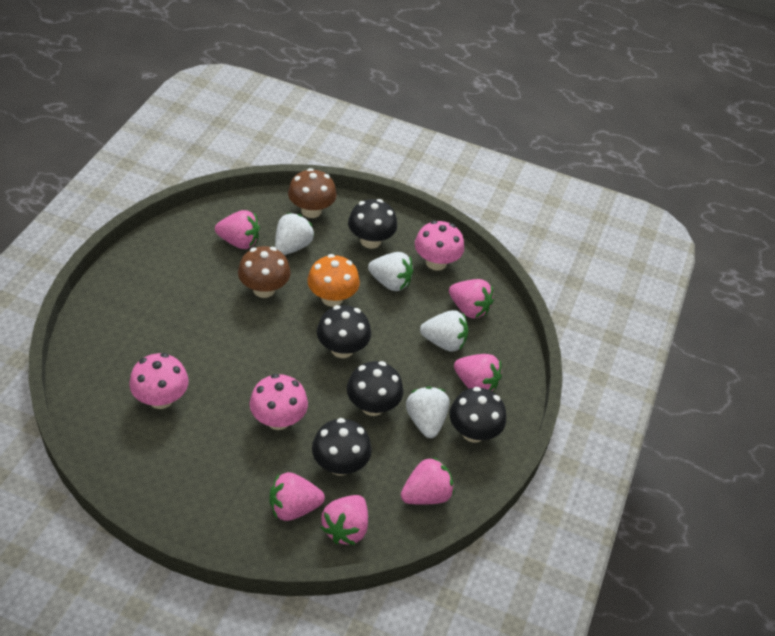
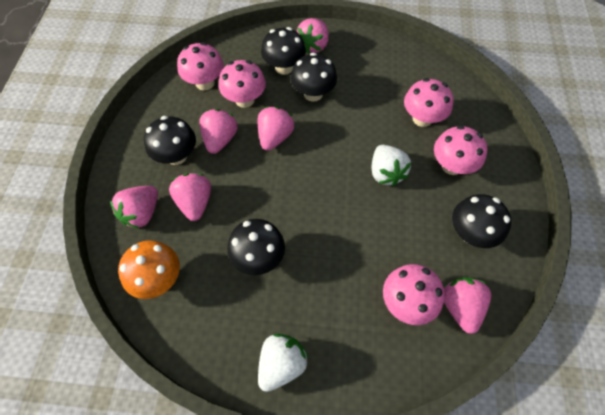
brown mushroom: 2 -> 0
pink mushroom: 3 -> 5
white strawberry: 4 -> 2

